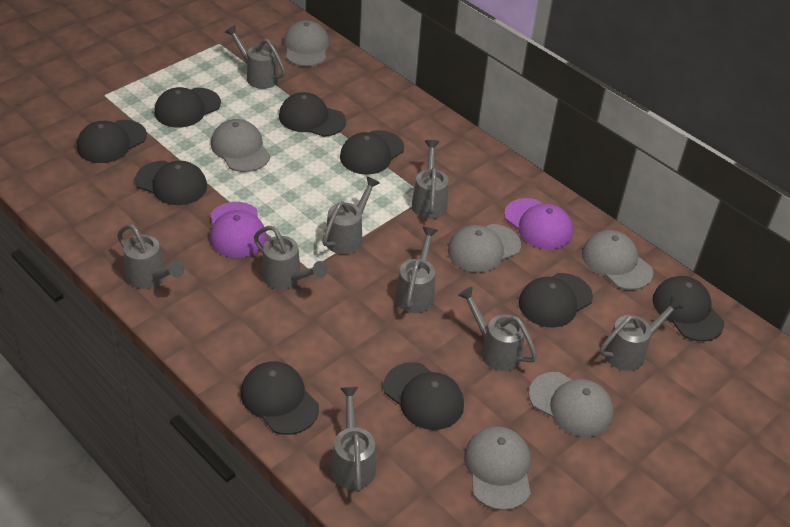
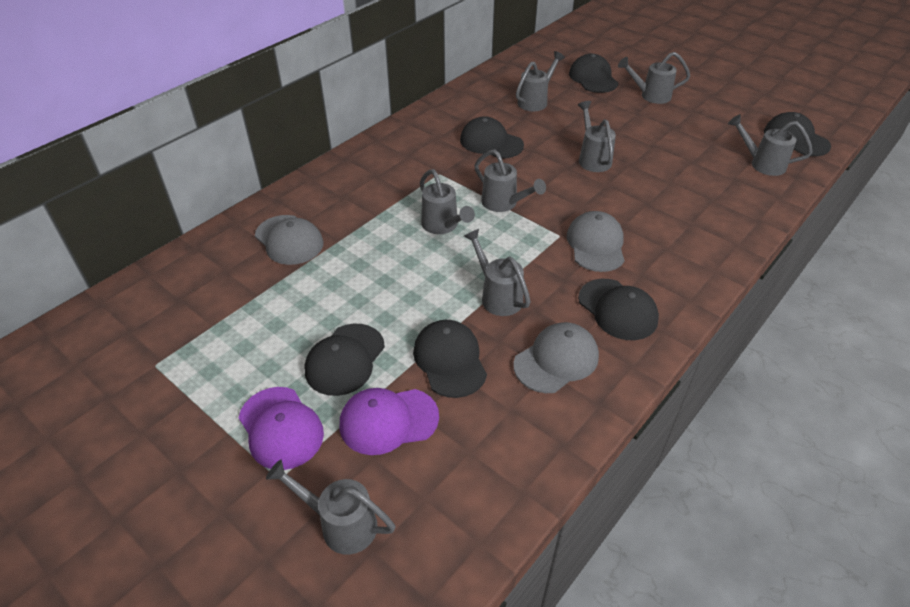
black cap: 9 -> 6
grey cap: 6 -> 3
grey watering can: 9 -> 8

